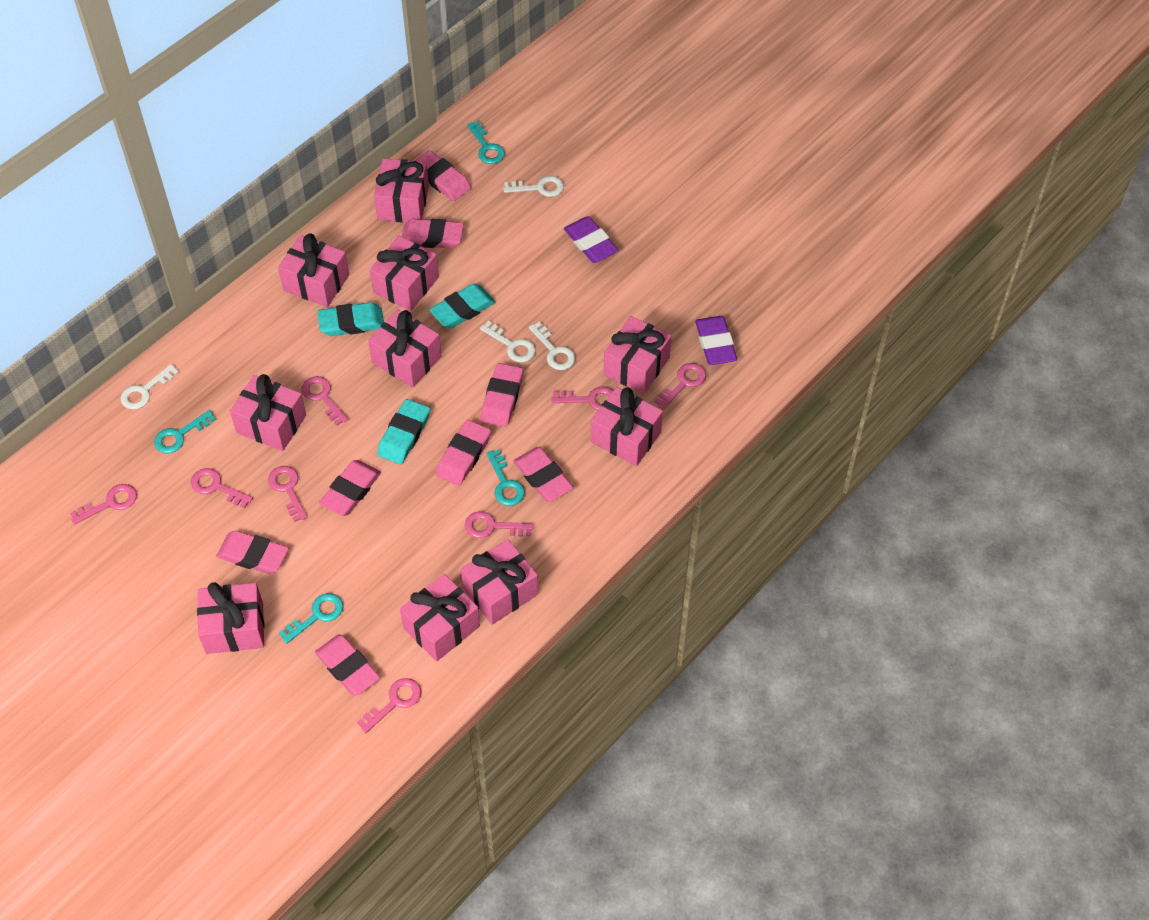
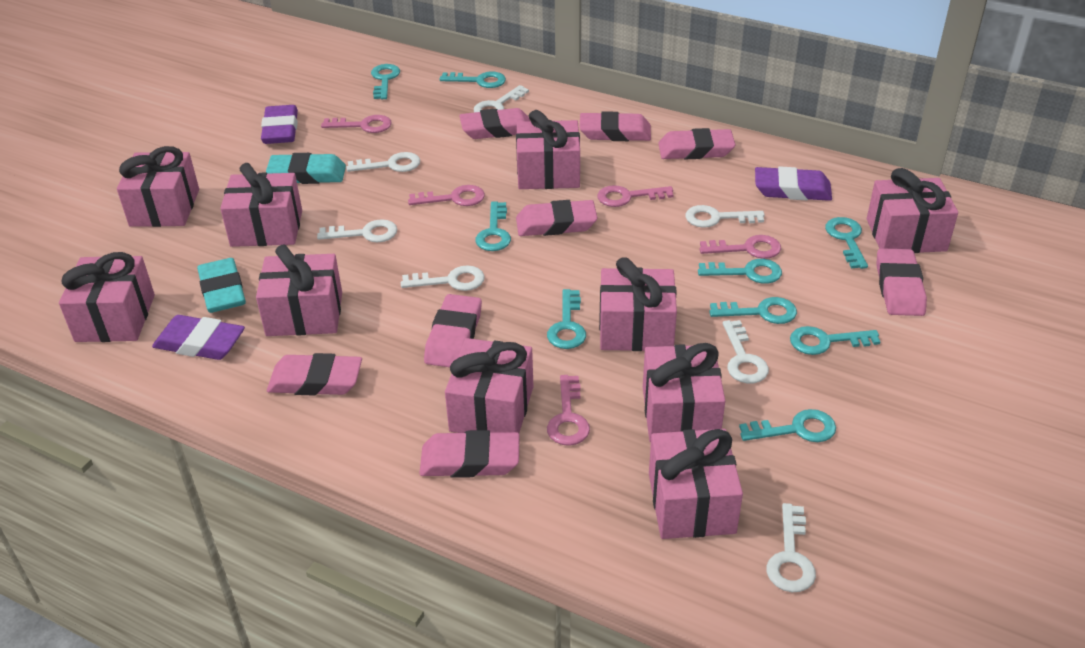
pink key: 8 -> 5
purple eraser: 2 -> 3
turquoise eraser: 3 -> 2
turquoise key: 4 -> 9
white key: 4 -> 7

